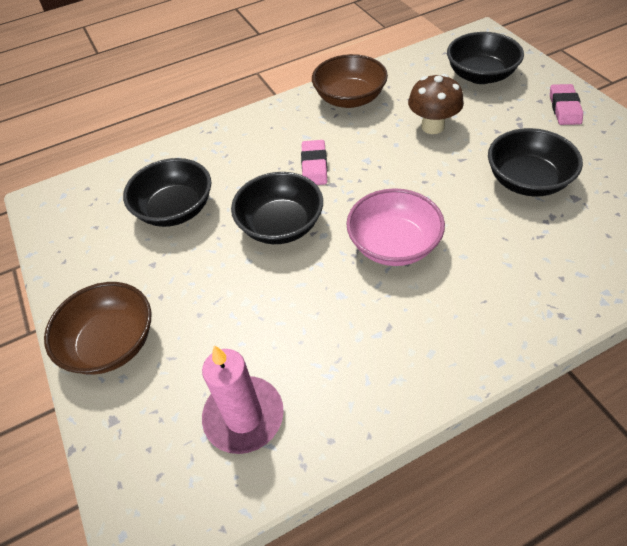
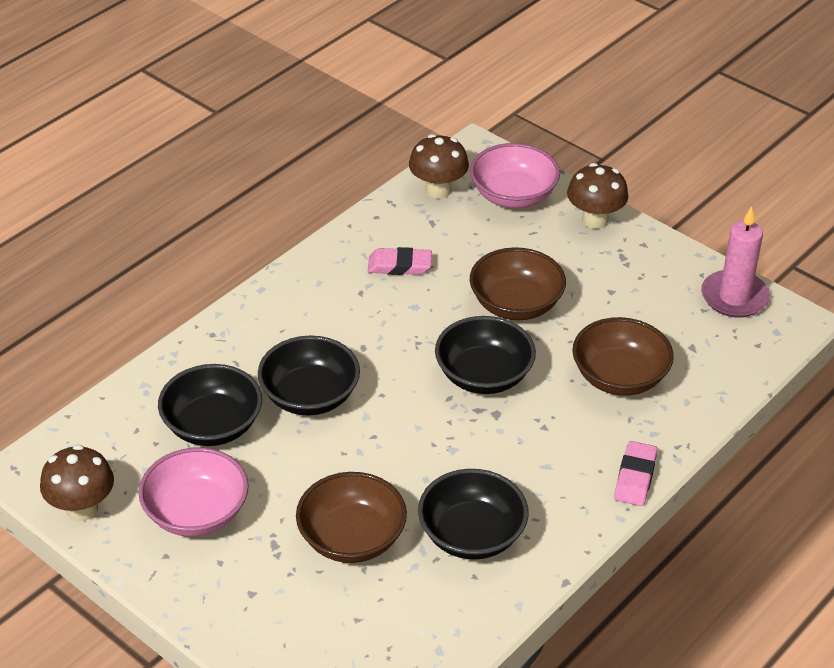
brown bowl: 2 -> 3
brown mushroom: 1 -> 3
pink bowl: 1 -> 2

